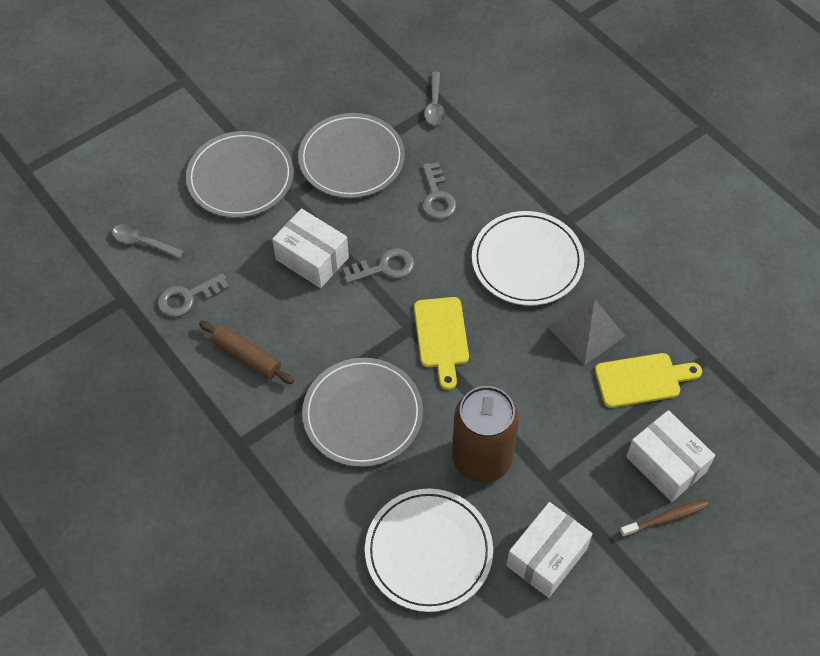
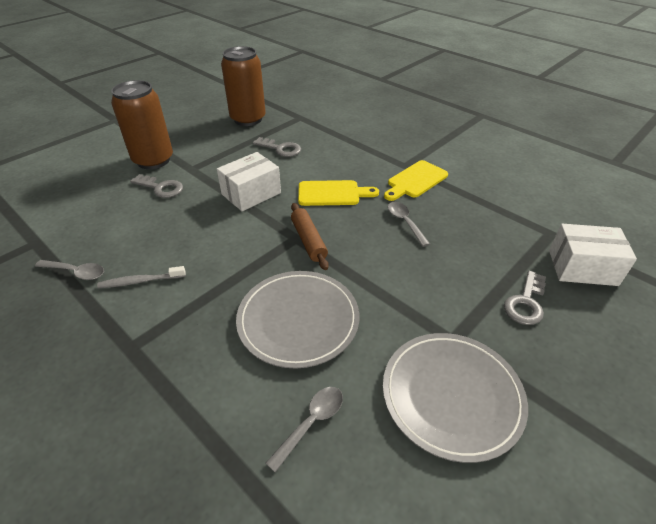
brown can: 1 -> 2
brown toothbrush: 1 -> 0
grey plate: 3 -> 2
grey pyramid: 1 -> 0
grey spoon: 2 -> 3
grey toothbrush: 0 -> 1
white box: 3 -> 2
white plate: 2 -> 0

